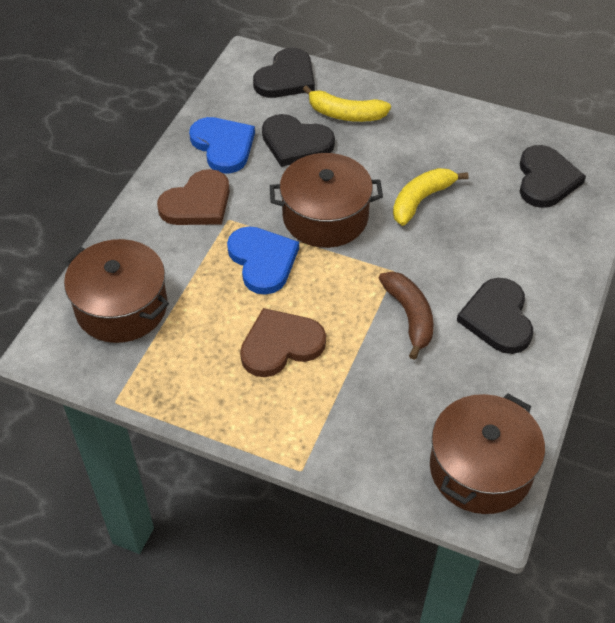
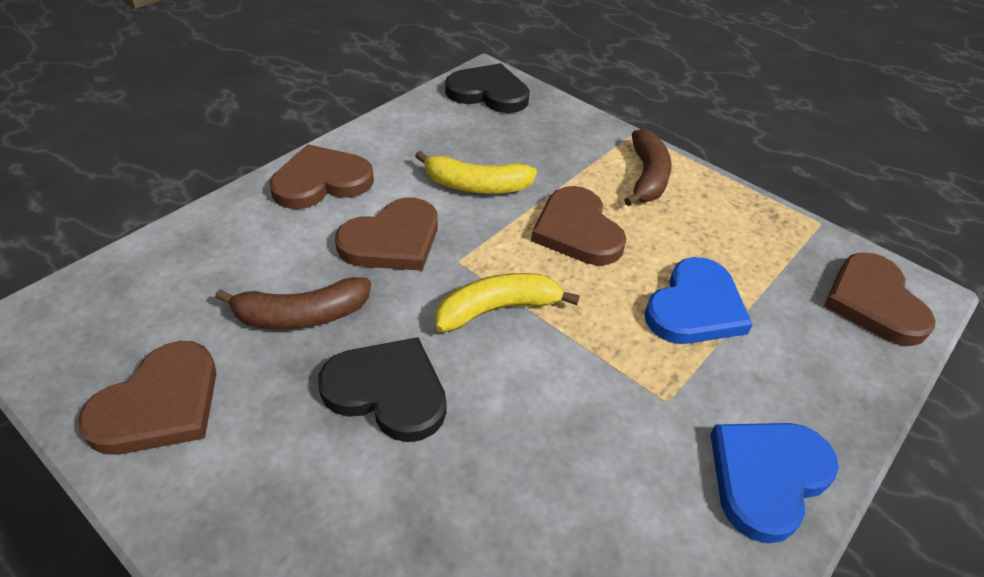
black heart: 4 -> 2
brown banana: 1 -> 2
brown heart: 2 -> 5
brown pot: 3 -> 0

